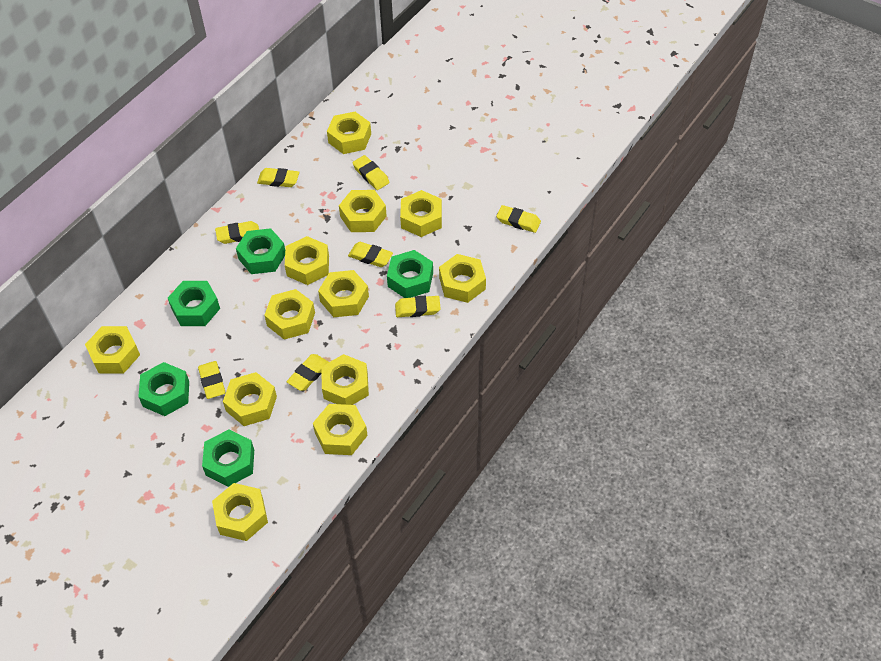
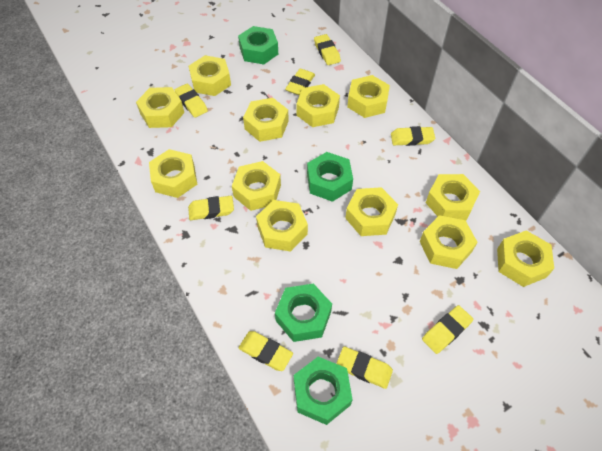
green nut: 5 -> 4

